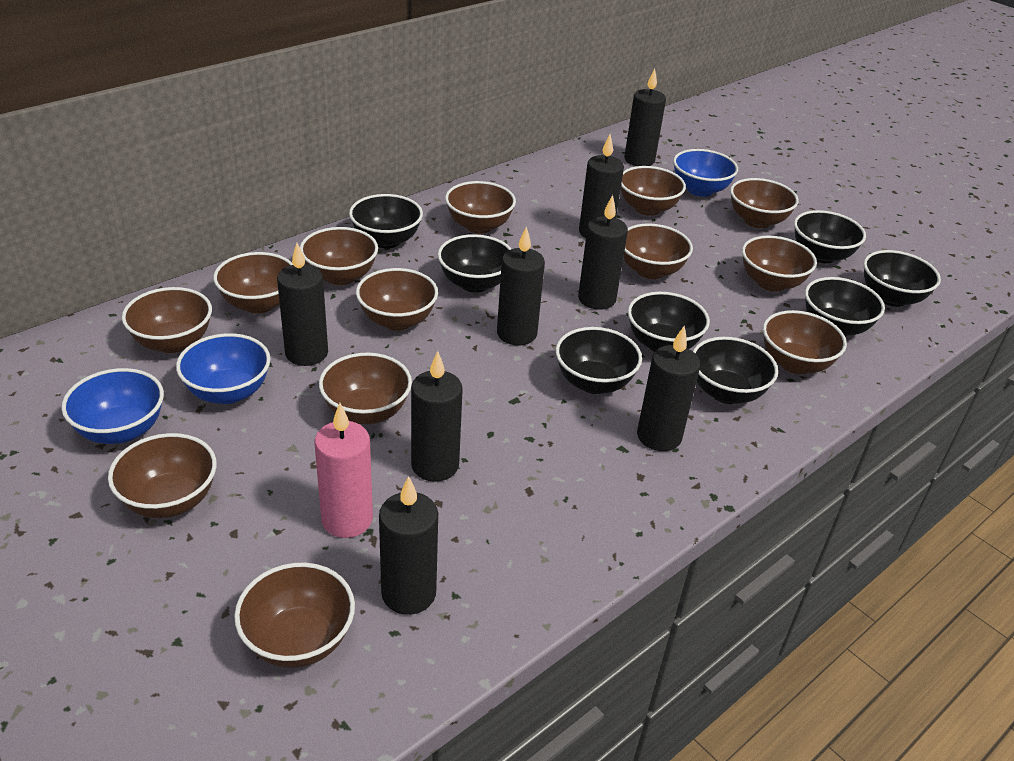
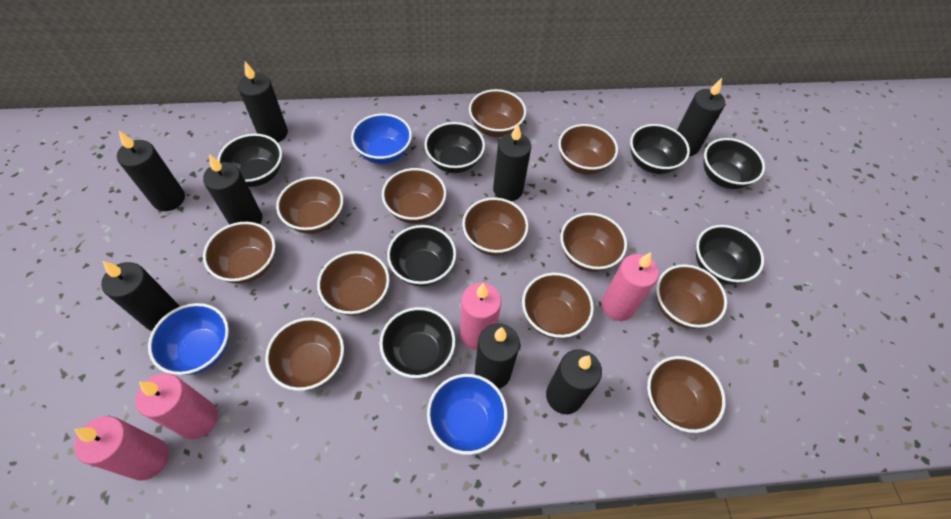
black bowl: 8 -> 7
brown bowl: 13 -> 12
pink candle: 1 -> 4

